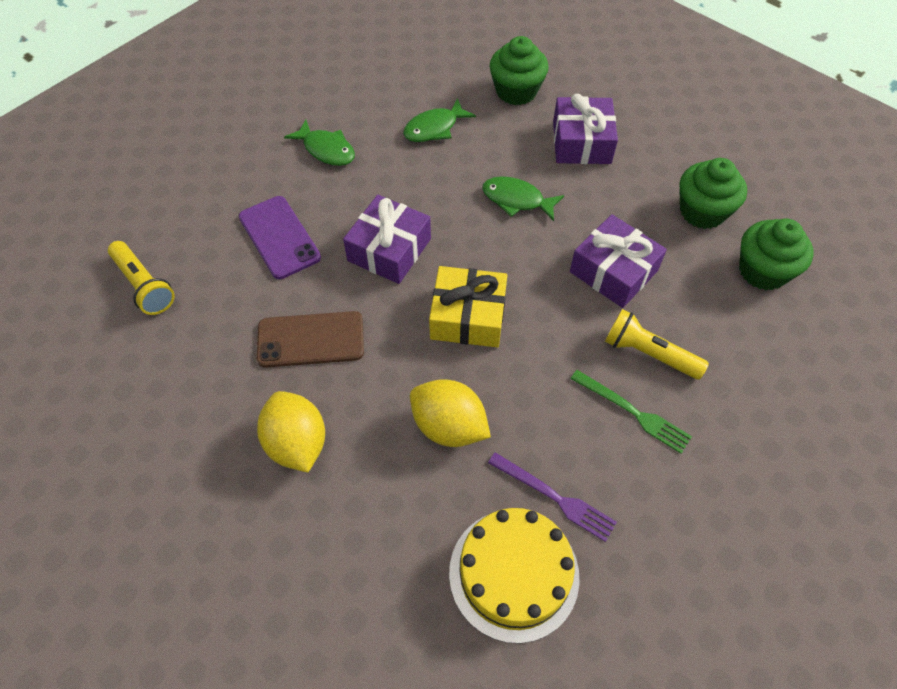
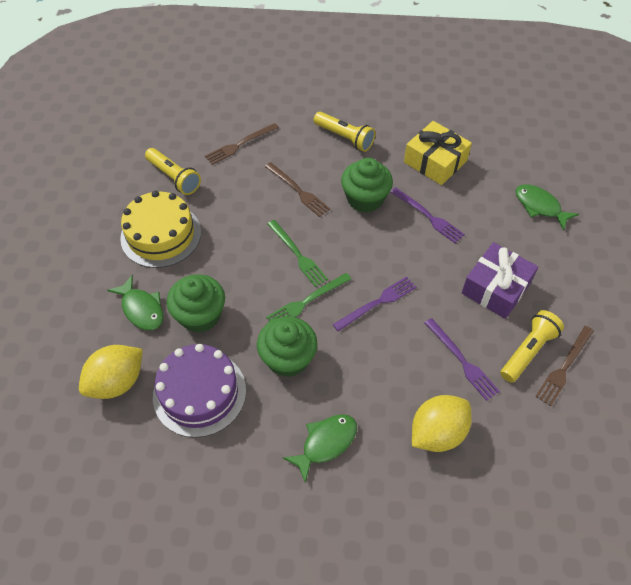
brown fork: 0 -> 3
brown phone: 1 -> 0
green fork: 1 -> 2
purple cake: 0 -> 1
purple fork: 1 -> 3
purple gift: 3 -> 1
purple phone: 1 -> 0
yellow flashlight: 2 -> 3

